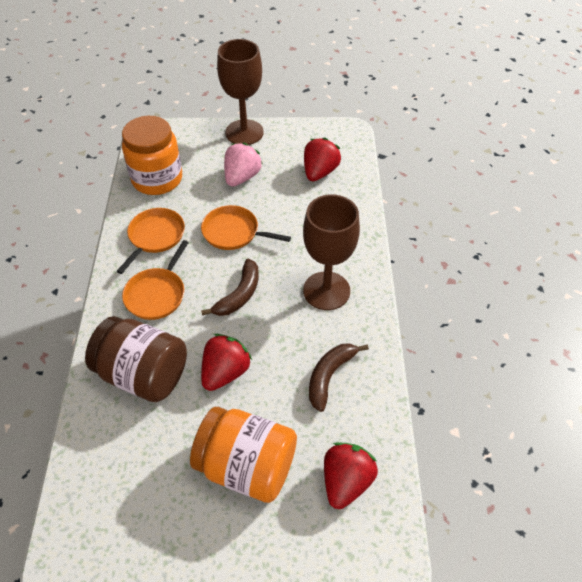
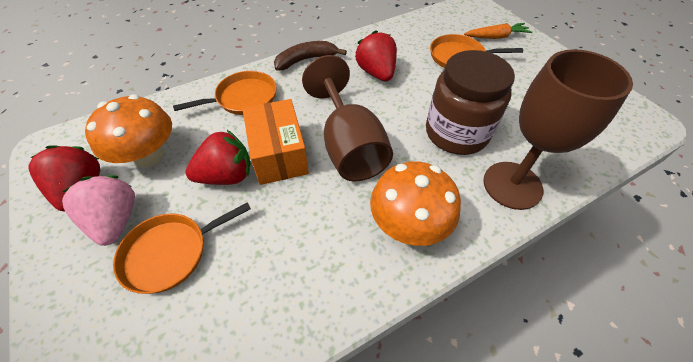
brown banana: 2 -> 1
orange box: 0 -> 1
orange carrot: 0 -> 1
orange jar: 2 -> 0
orange mushroom: 0 -> 2

